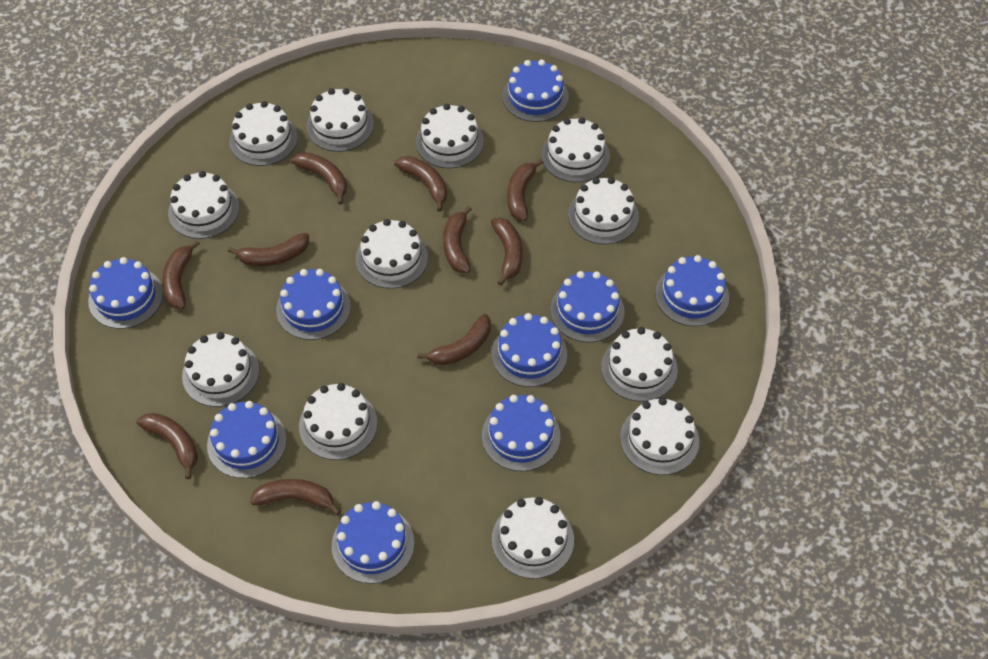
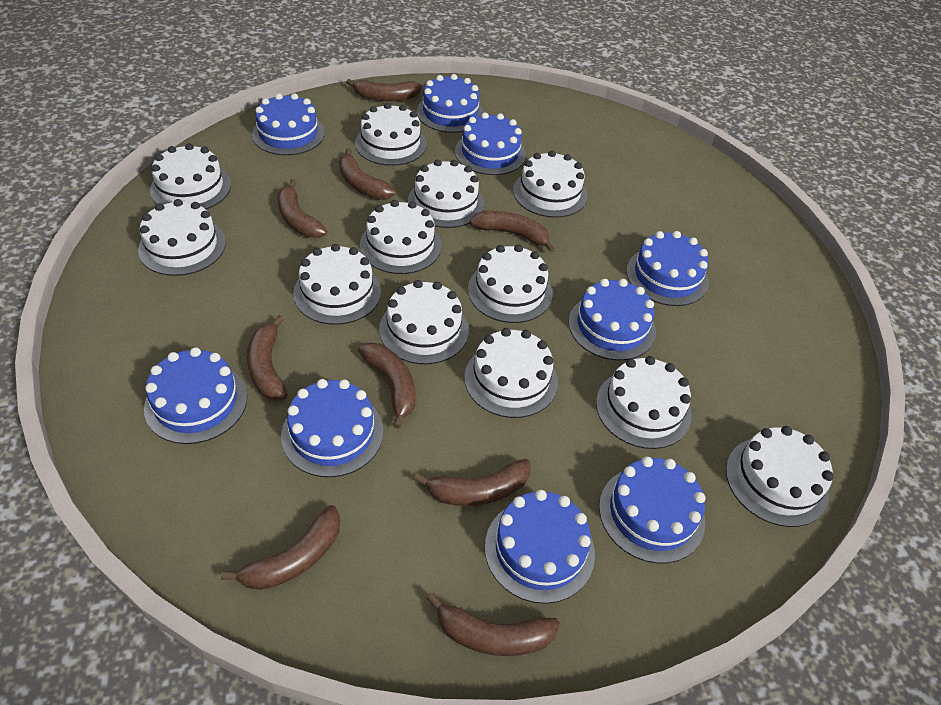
brown banana: 10 -> 9

